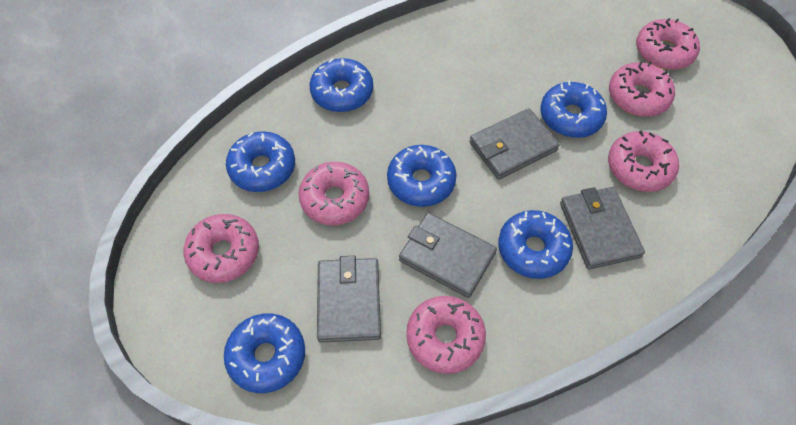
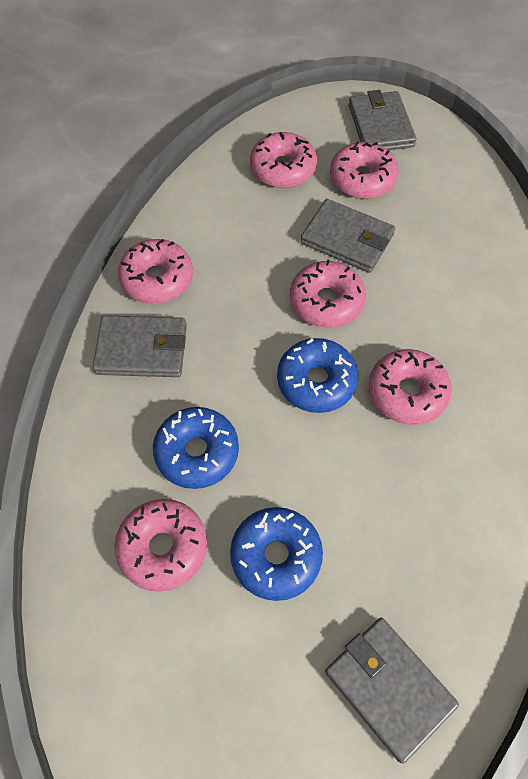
blue donut: 6 -> 3

